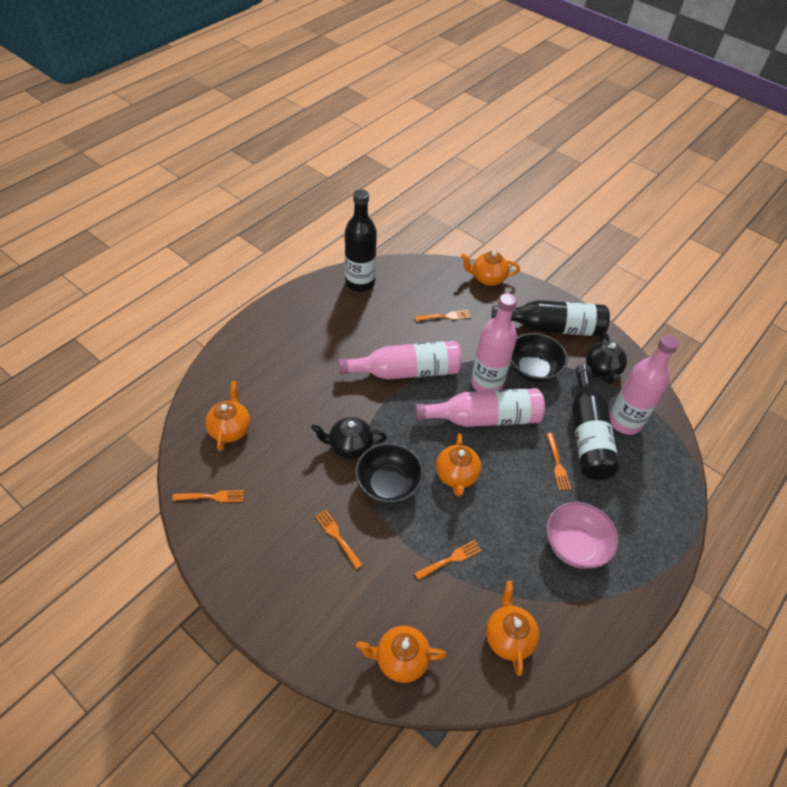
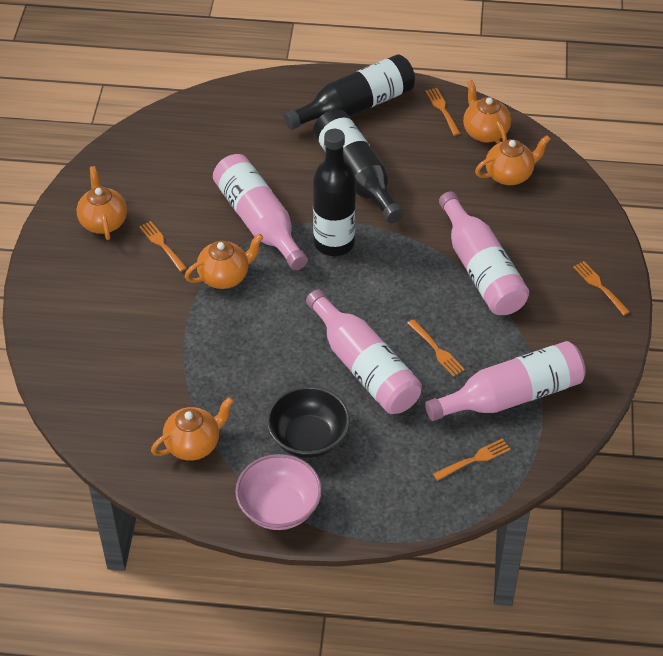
black bowl: 2 -> 1
black teapot: 2 -> 0

